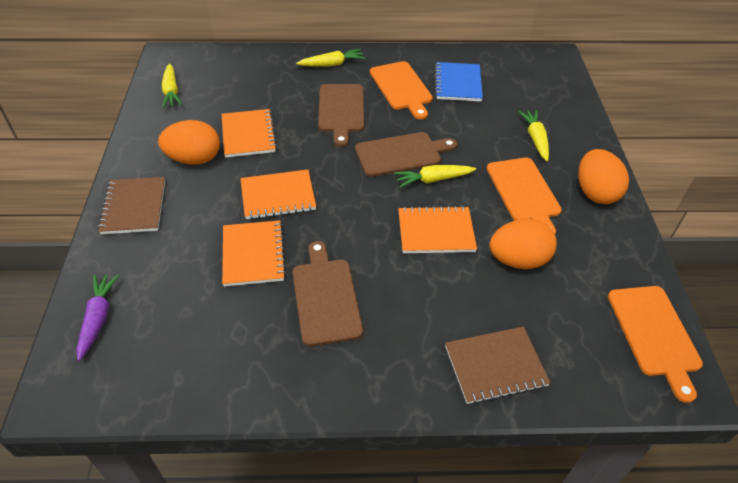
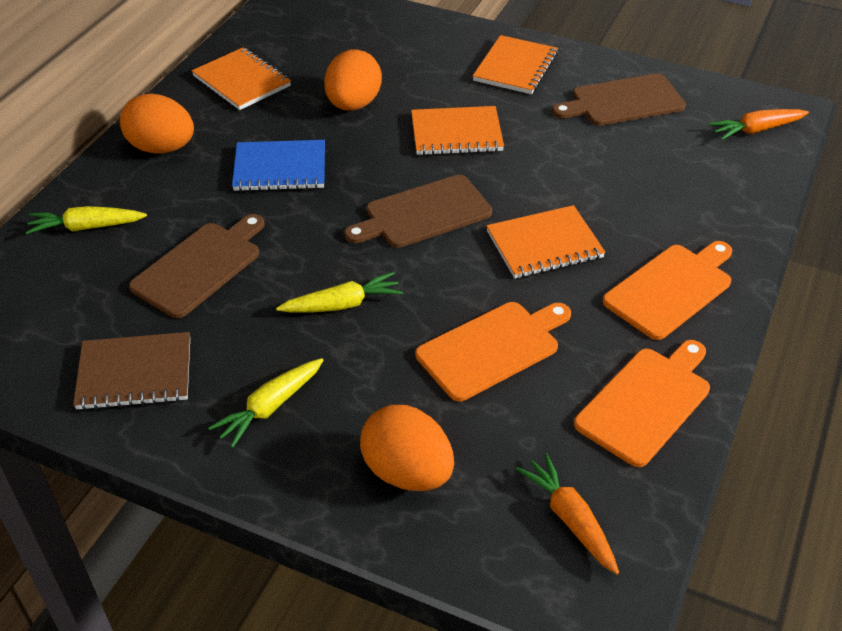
brown notebook: 2 -> 1
orange carrot: 0 -> 2
purple carrot: 1 -> 0
yellow carrot: 4 -> 3

